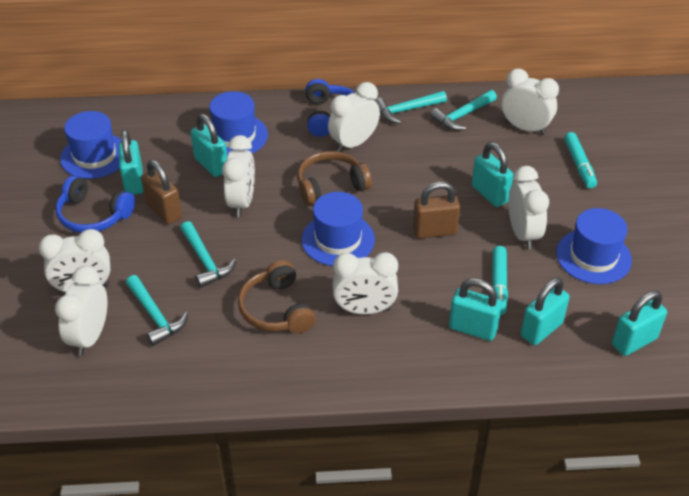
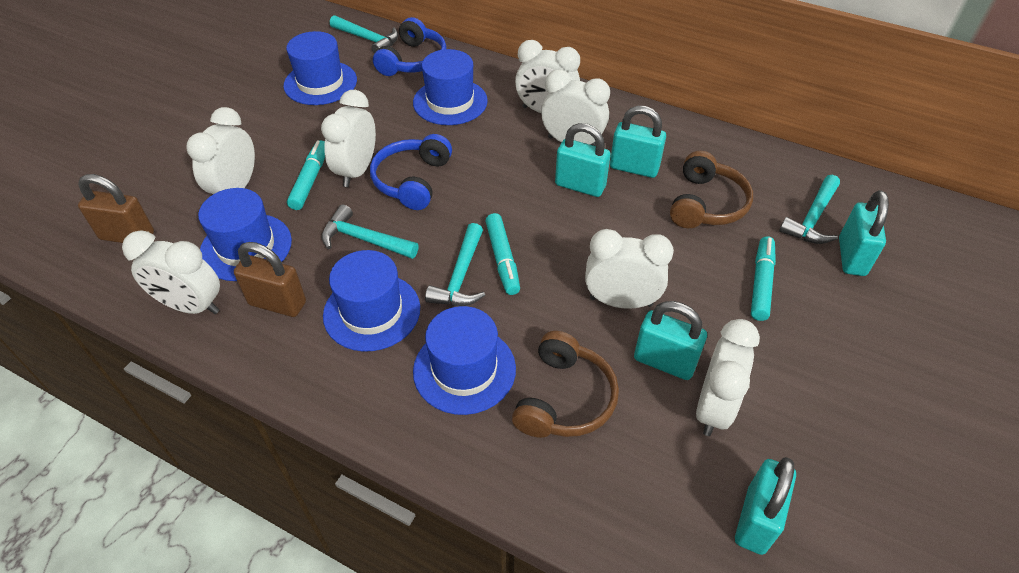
blue hat: 4 -> 5
turquoise marker: 2 -> 3
turquoise padlock: 6 -> 5

